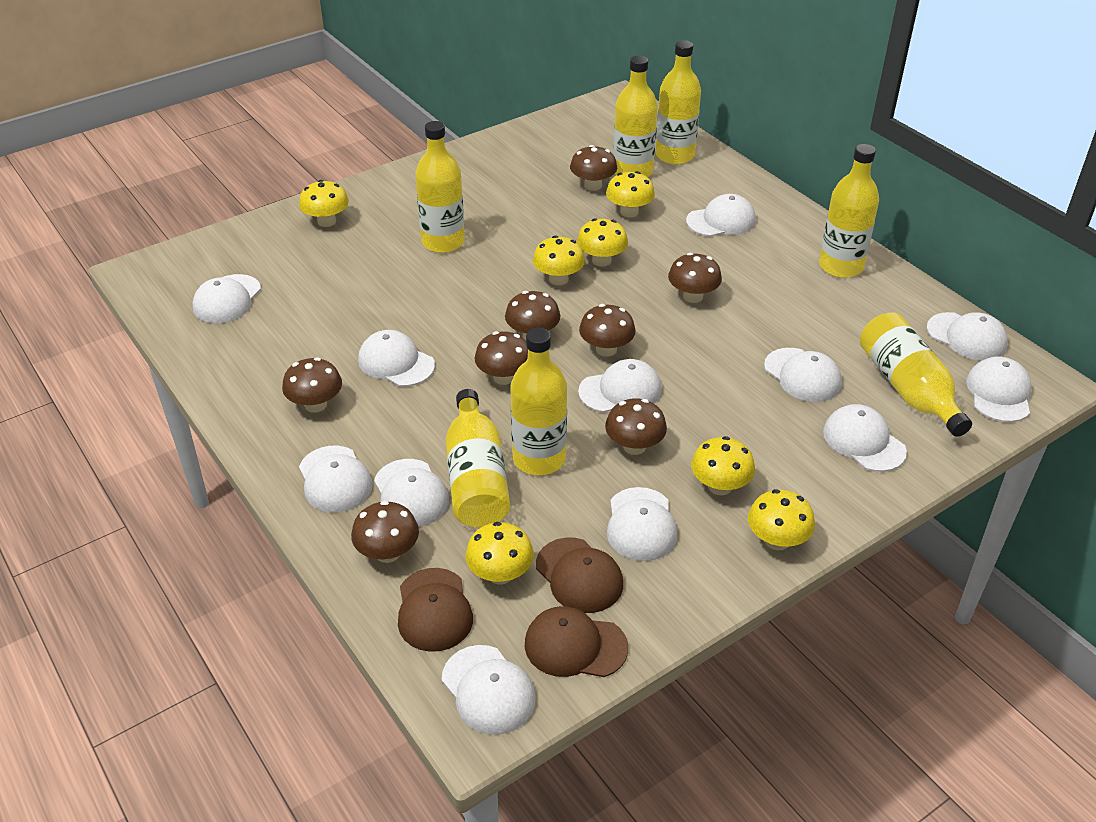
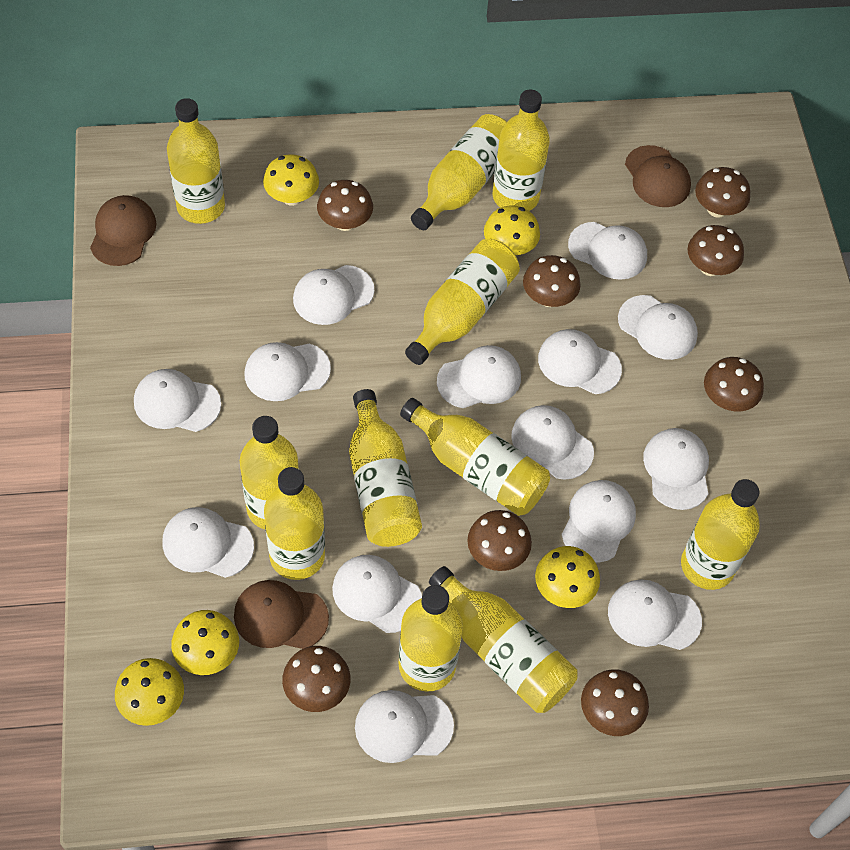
white cap: 12 -> 14
yellow bottle: 7 -> 11
yellow mushroom: 7 -> 5

